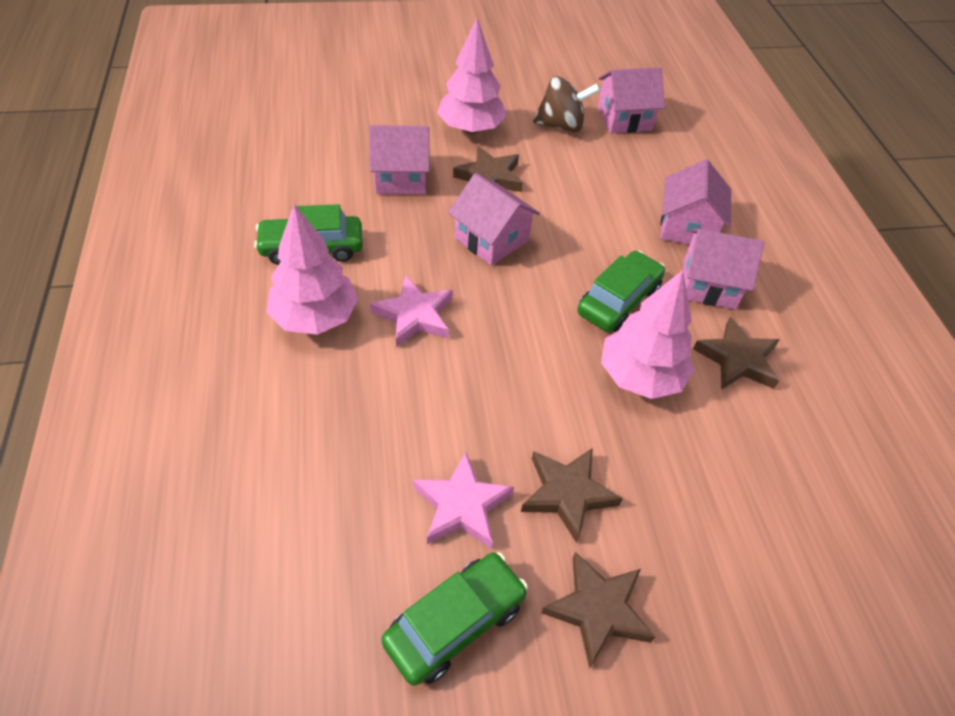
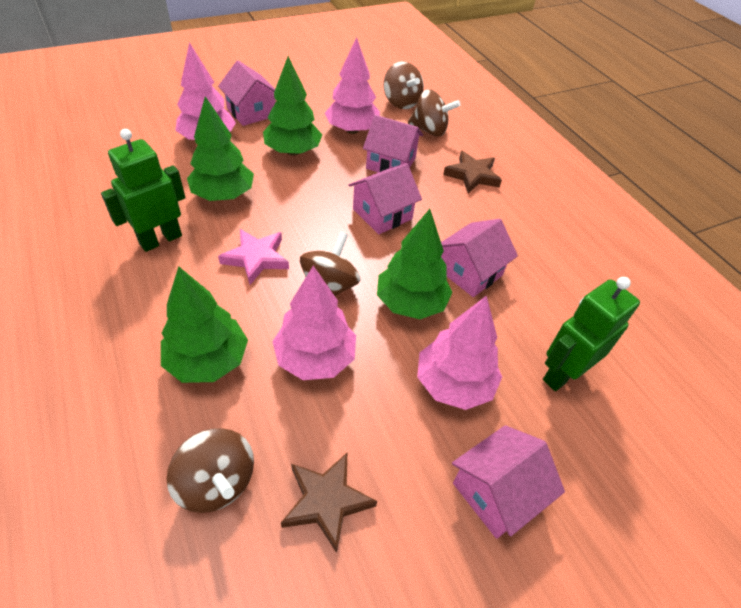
brown spinning top: 1 -> 4
brown star: 4 -> 2
green car: 3 -> 0
green robot: 0 -> 2
green tree: 0 -> 4
pink star: 2 -> 1
pink tree: 3 -> 4

